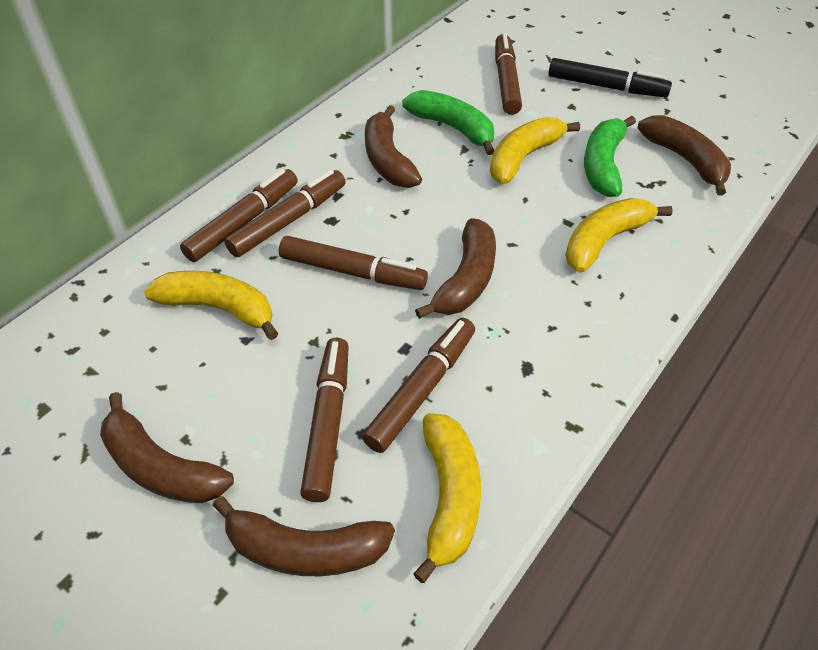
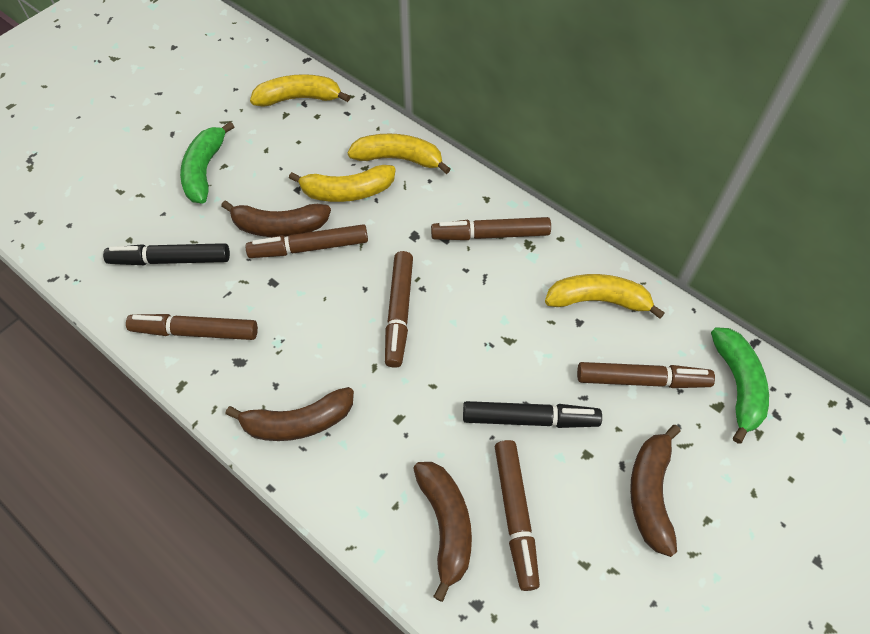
black marker: 1 -> 2
brown banana: 5 -> 4

